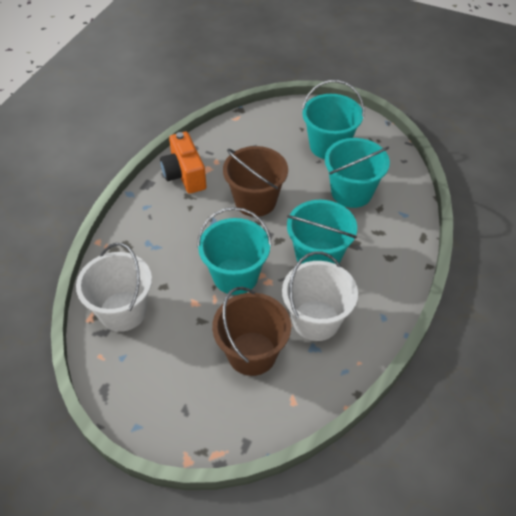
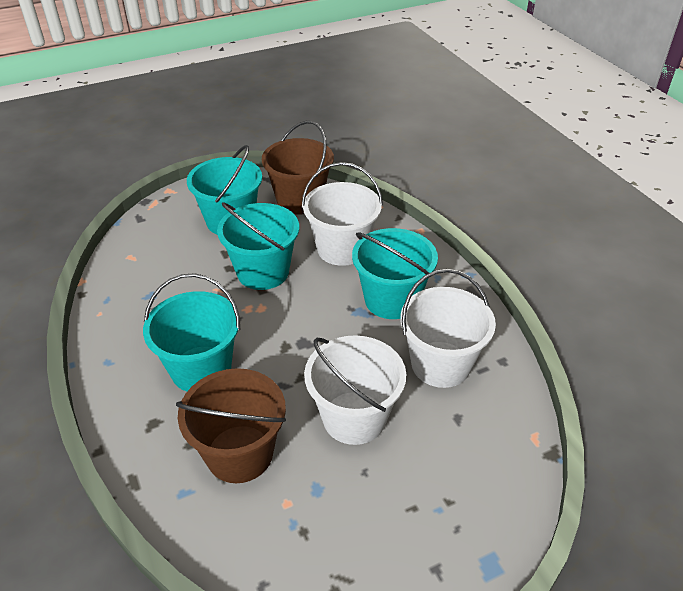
orange camera: 1 -> 0
white bucket: 2 -> 3

